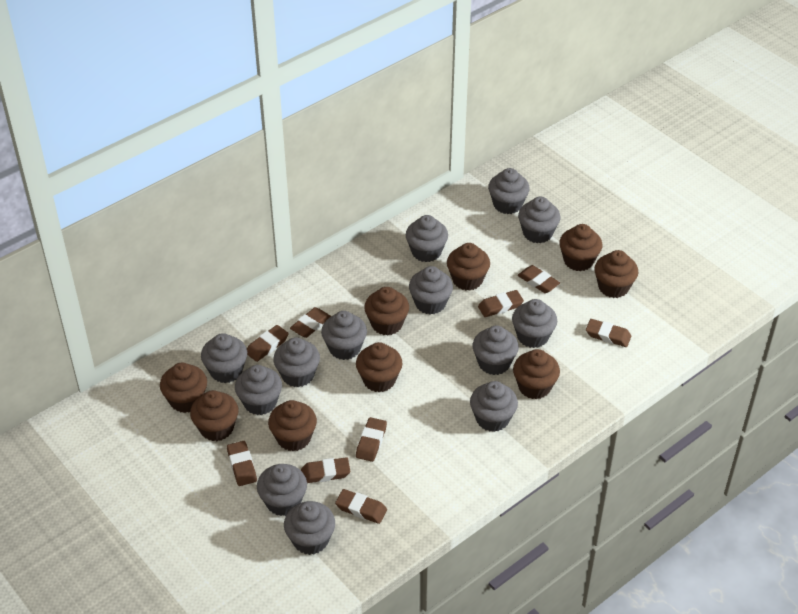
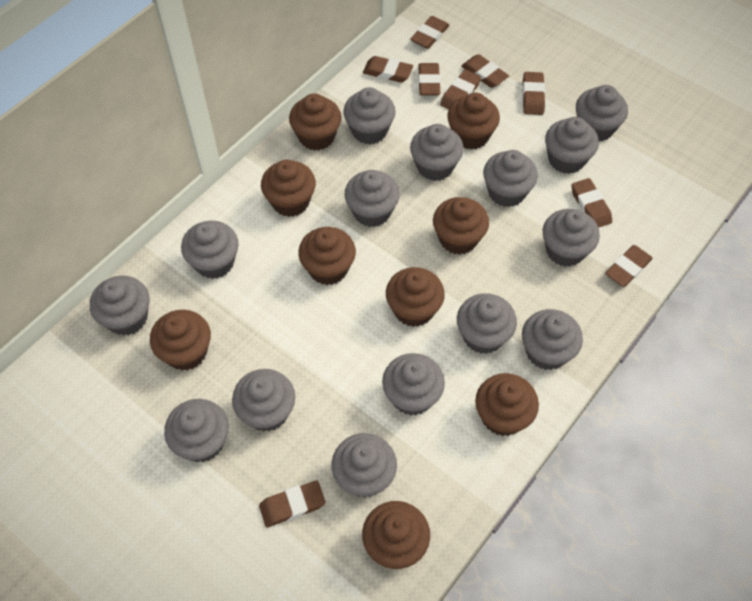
grey cupcake: 13 -> 15

